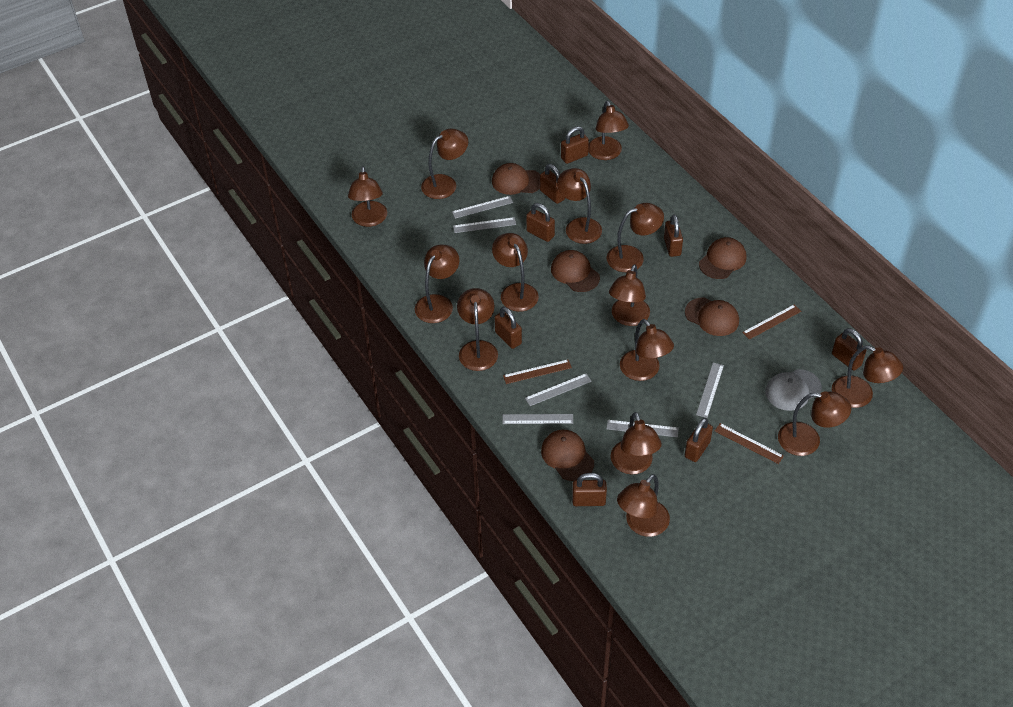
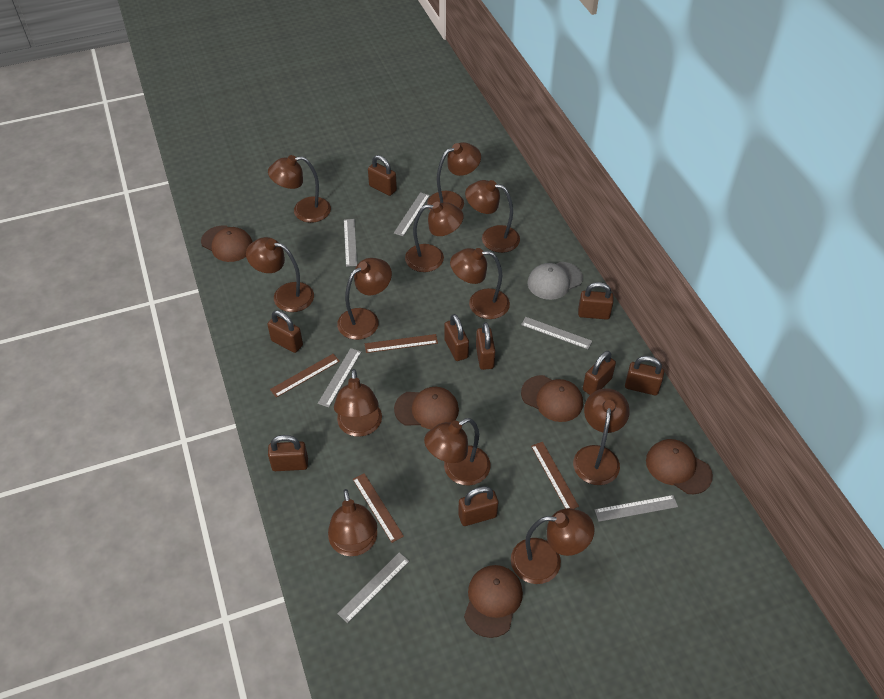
brown lamp: 14 -> 12
brown padlock: 8 -> 9
brown ruler: 3 -> 4

